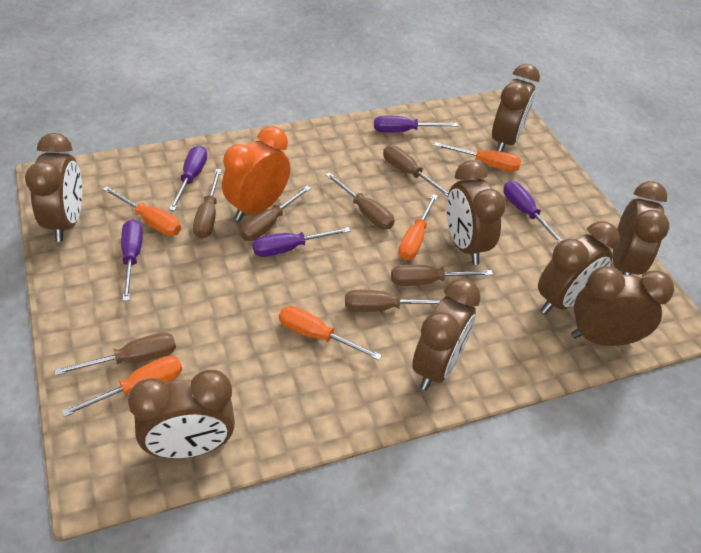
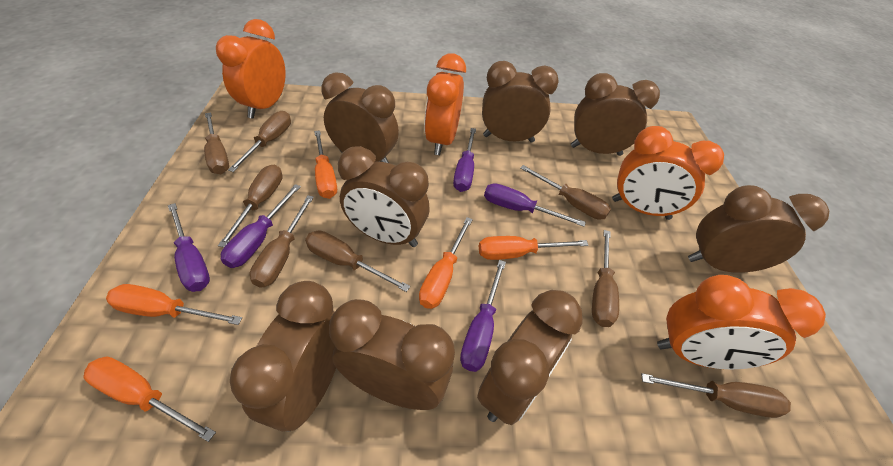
brown screwdriver: 7 -> 8
orange clock: 1 -> 4

